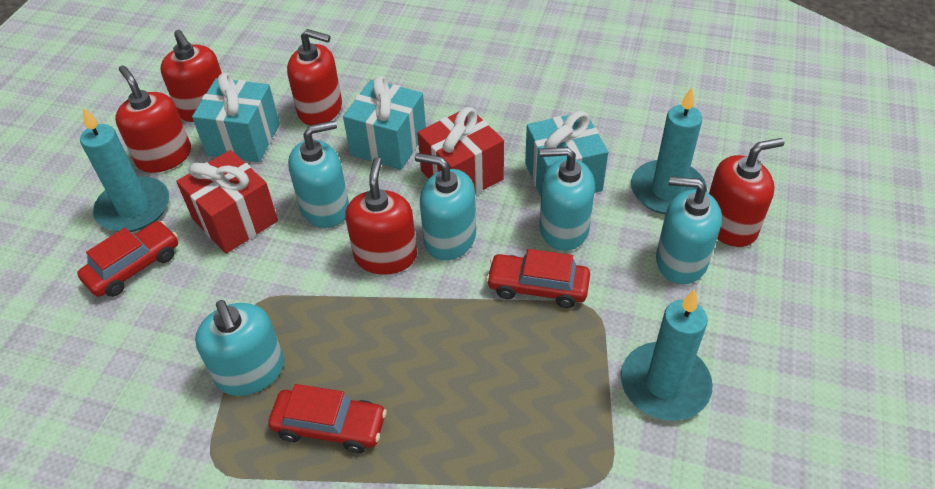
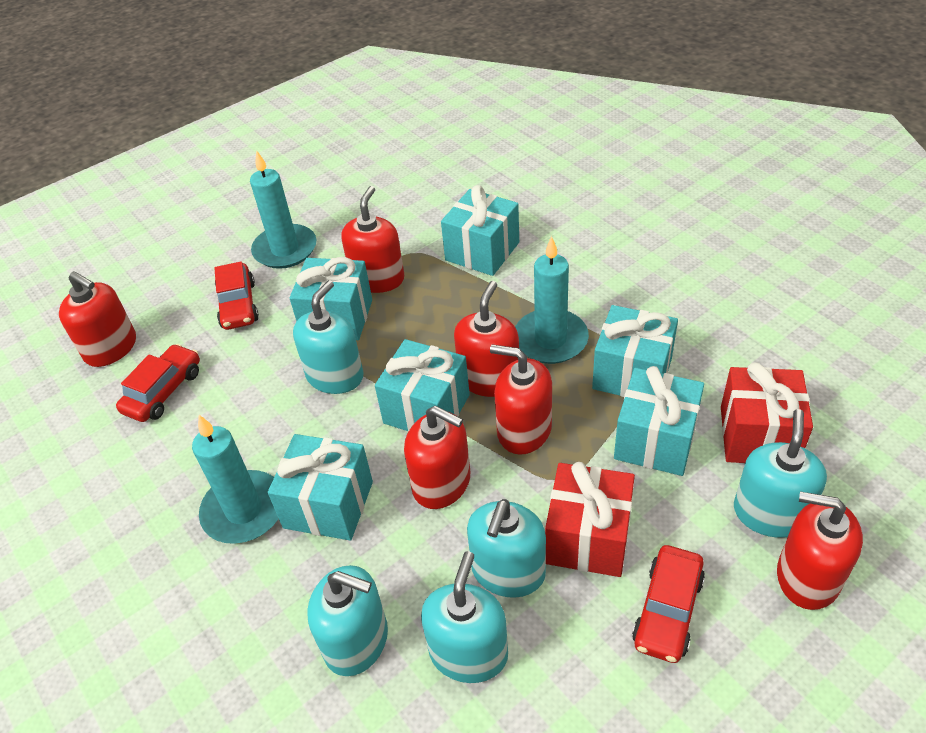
red soap dispenser: 5 -> 6
turquoise gift: 3 -> 6

